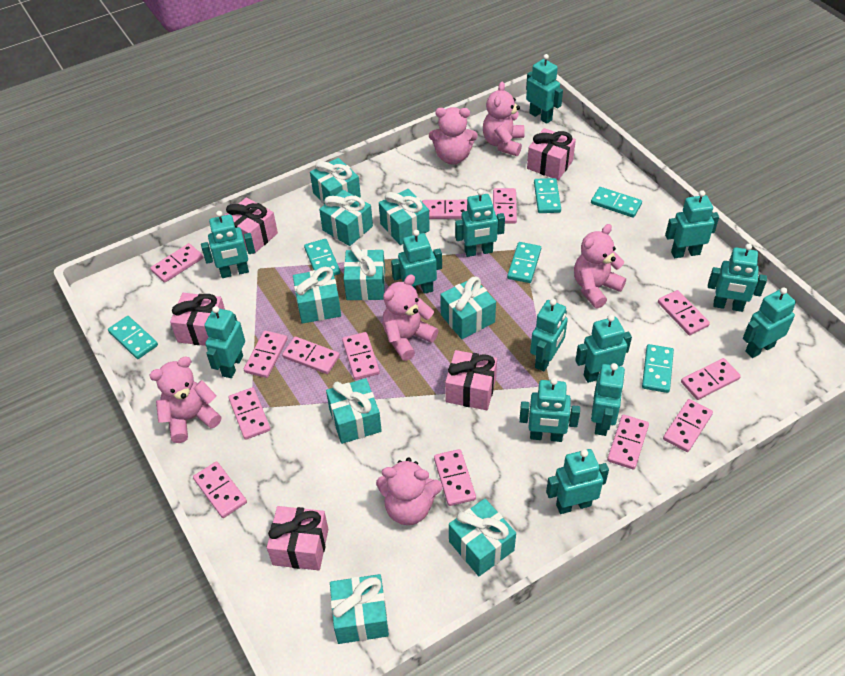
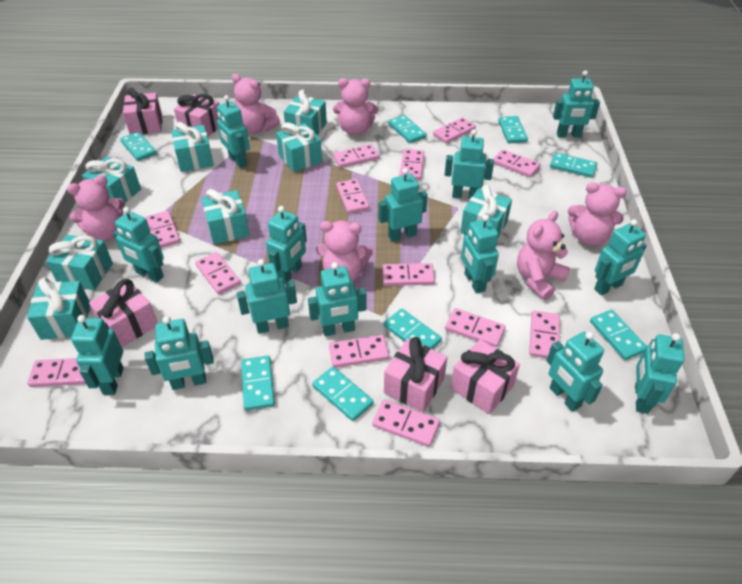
turquoise domino: 6 -> 8
turquoise gift: 9 -> 8
turquoise robot: 13 -> 14

